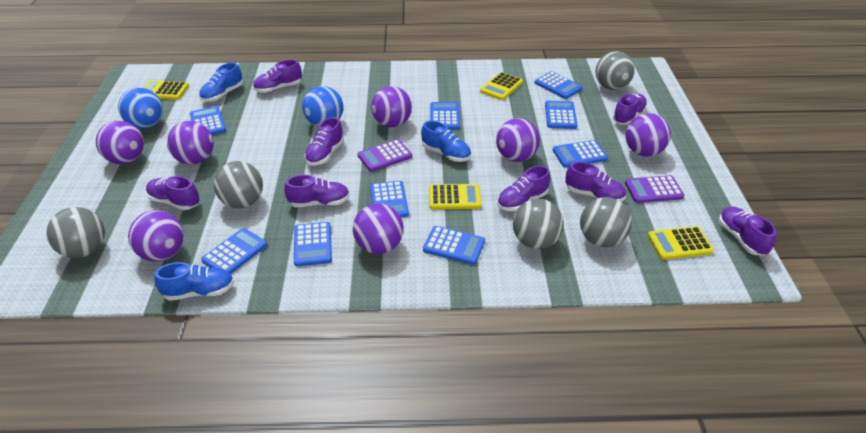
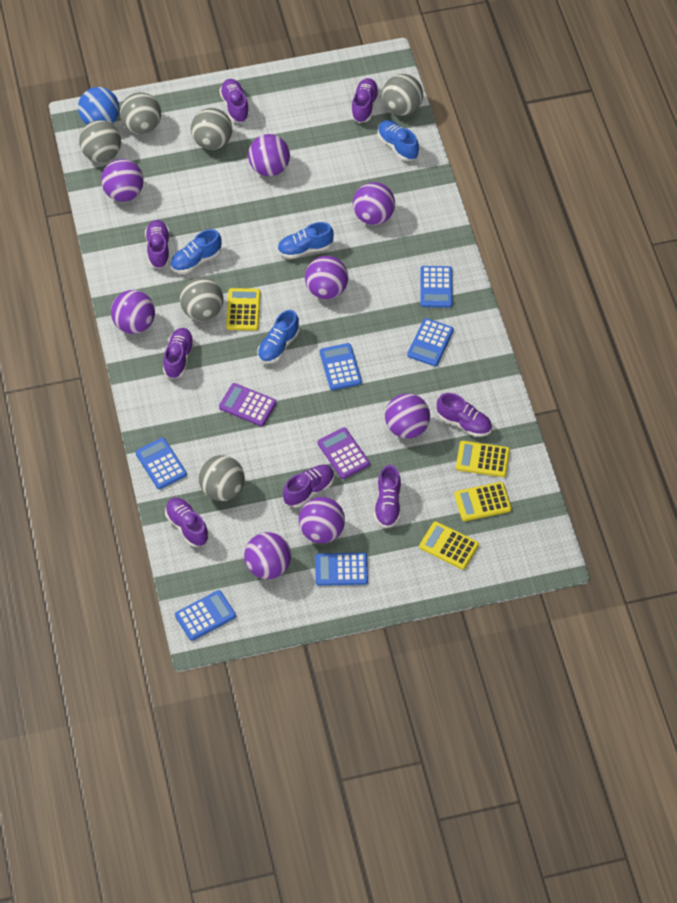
blue ball: 2 -> 1
blue calculator: 9 -> 6
blue shoe: 3 -> 4
grey ball: 5 -> 6
purple ball: 7 -> 8

